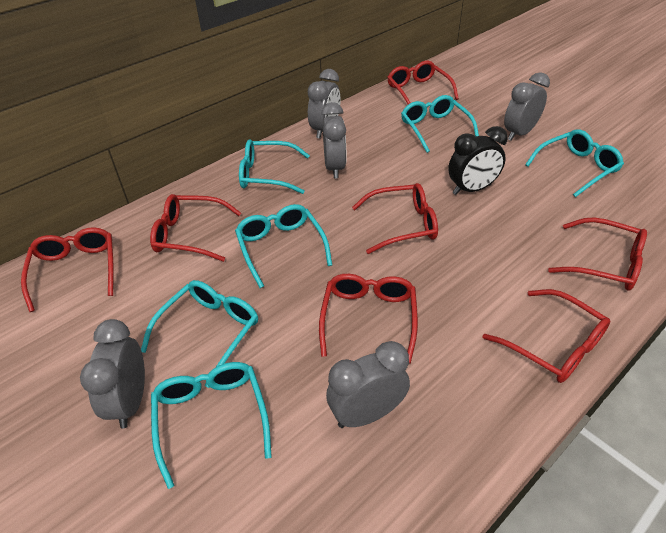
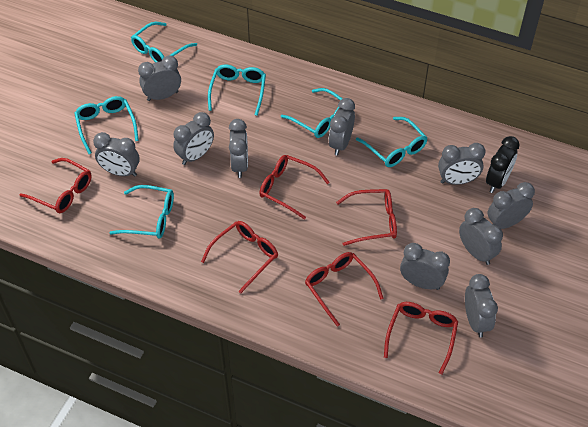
grey clock: 5 -> 10
red glasses: 7 -> 6

